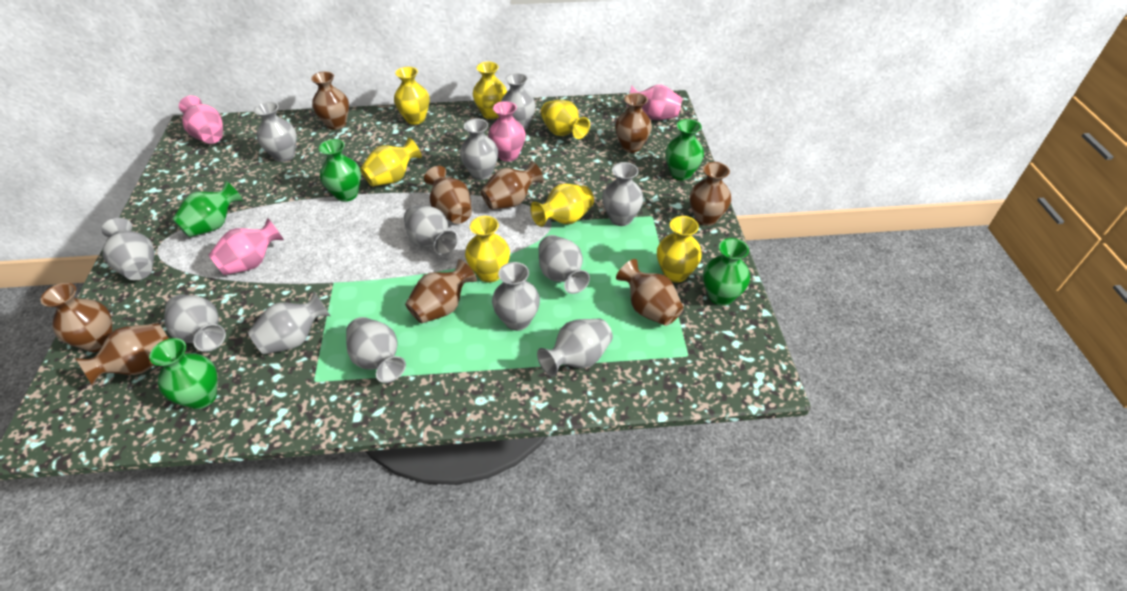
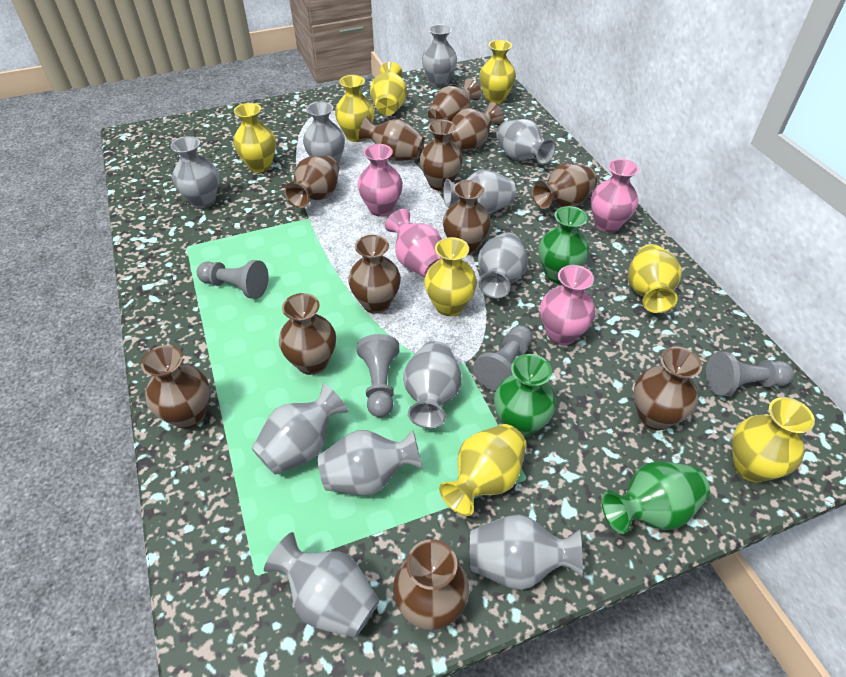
brown vase: 9 -> 12
green vase: 5 -> 3
grey pawn: 0 -> 4
grey vase: 12 -> 11
yellow vase: 7 -> 8

